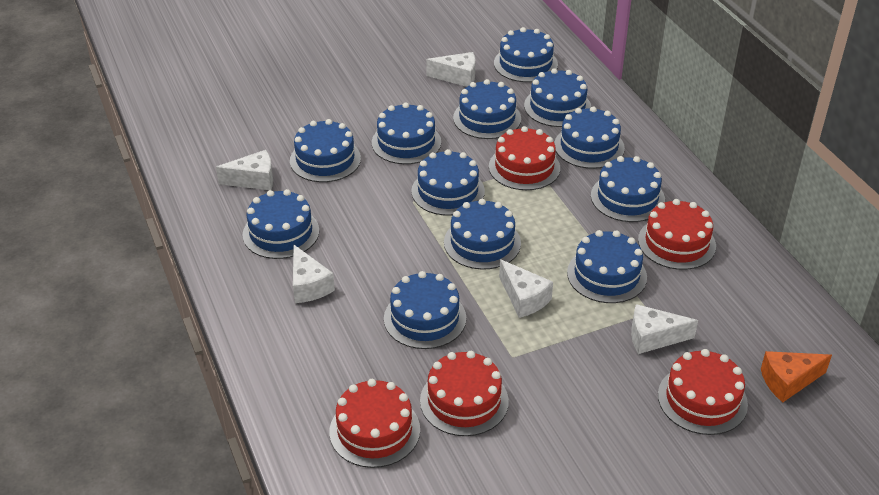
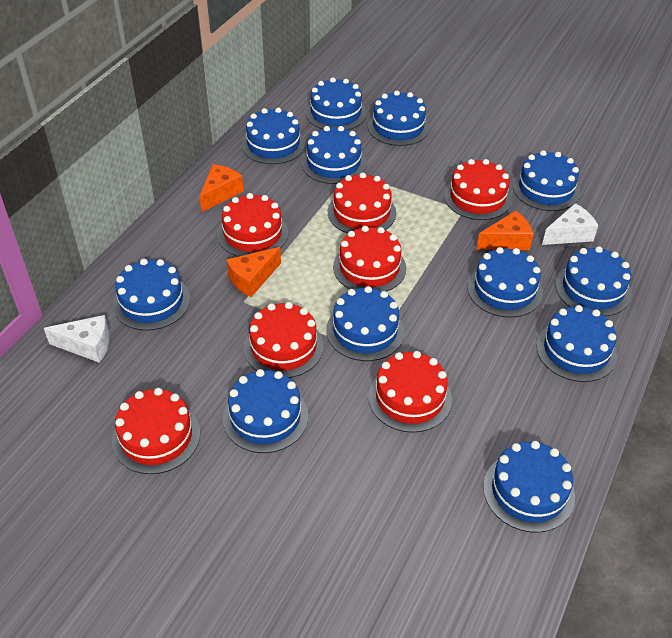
orange cheese: 1 -> 3
red cake: 5 -> 7
white cheese: 5 -> 2

